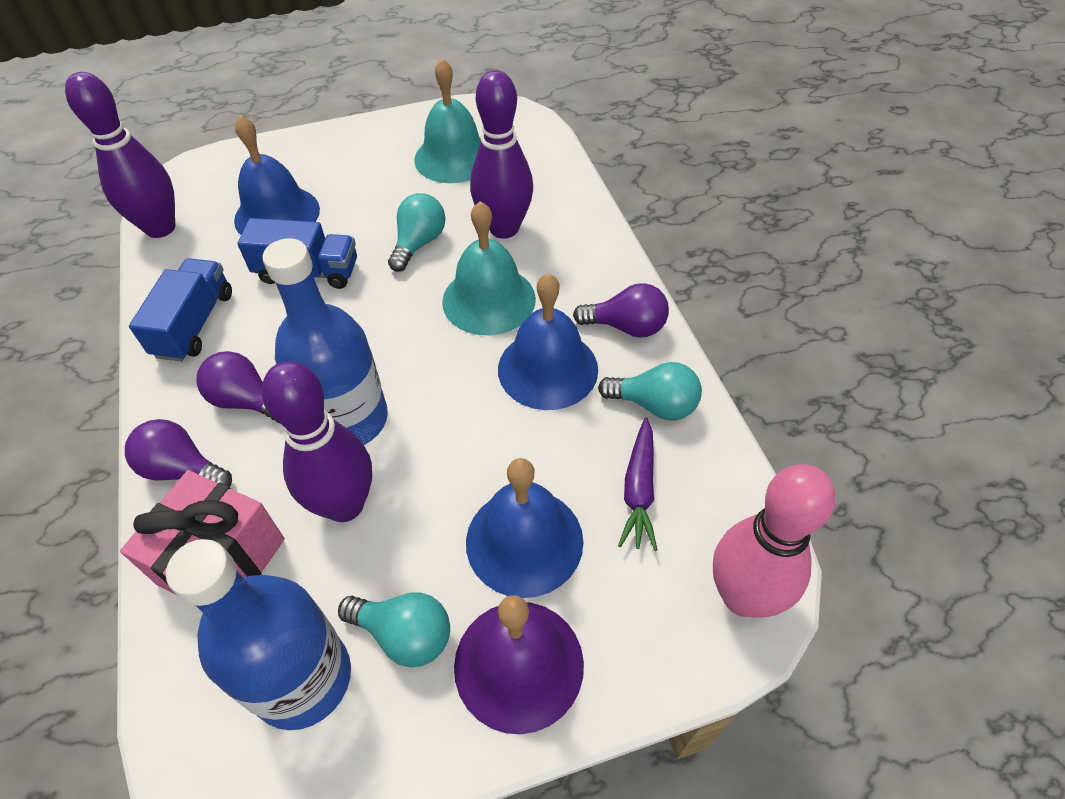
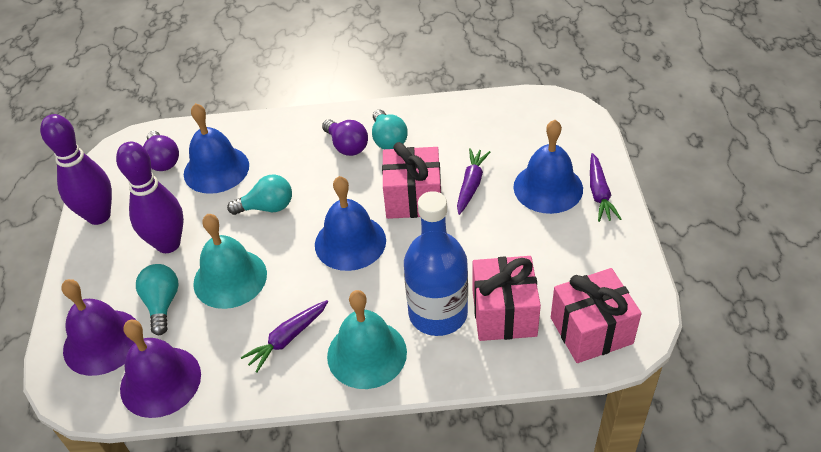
blue bottle: 2 -> 1
blue truck: 2 -> 0
pink bowling pin: 1 -> 0
pink gift: 1 -> 3
purple bell: 1 -> 2
purple bowling pin: 3 -> 2
purple carrot: 1 -> 3
purple light bulb: 3 -> 2

